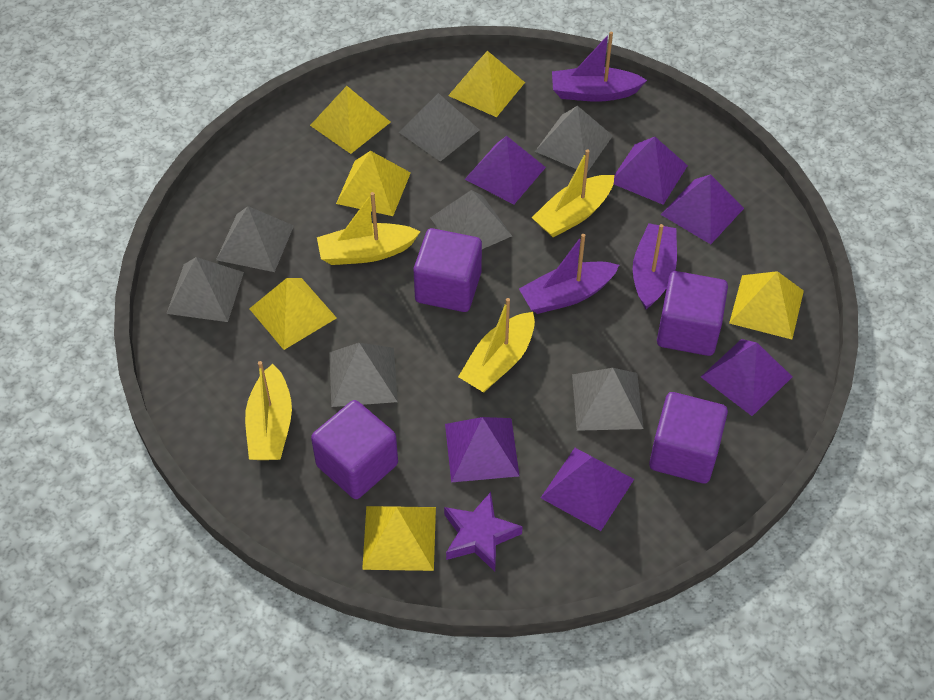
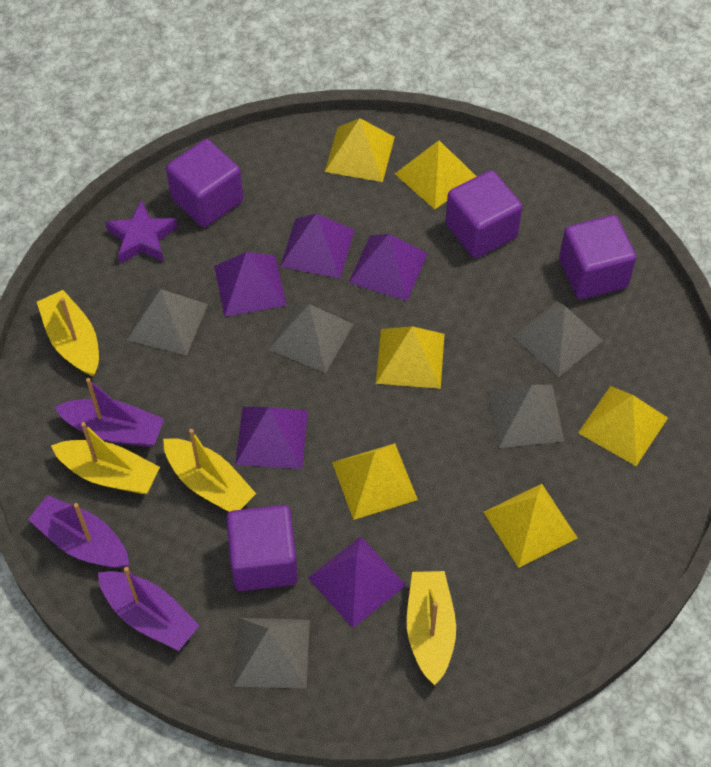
grey pyramid: 7 -> 5
purple pyramid: 6 -> 5

